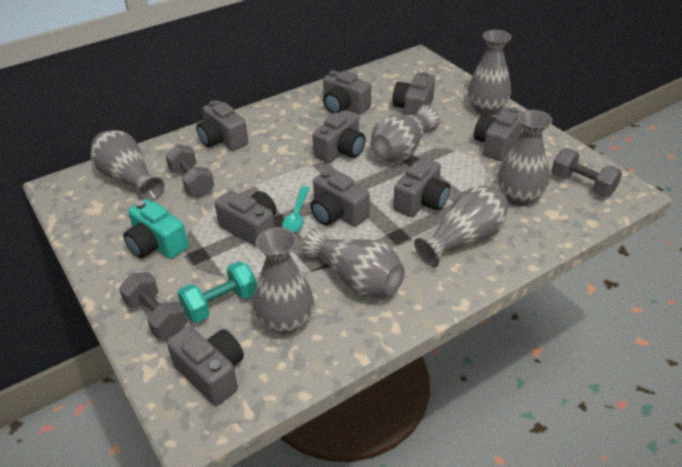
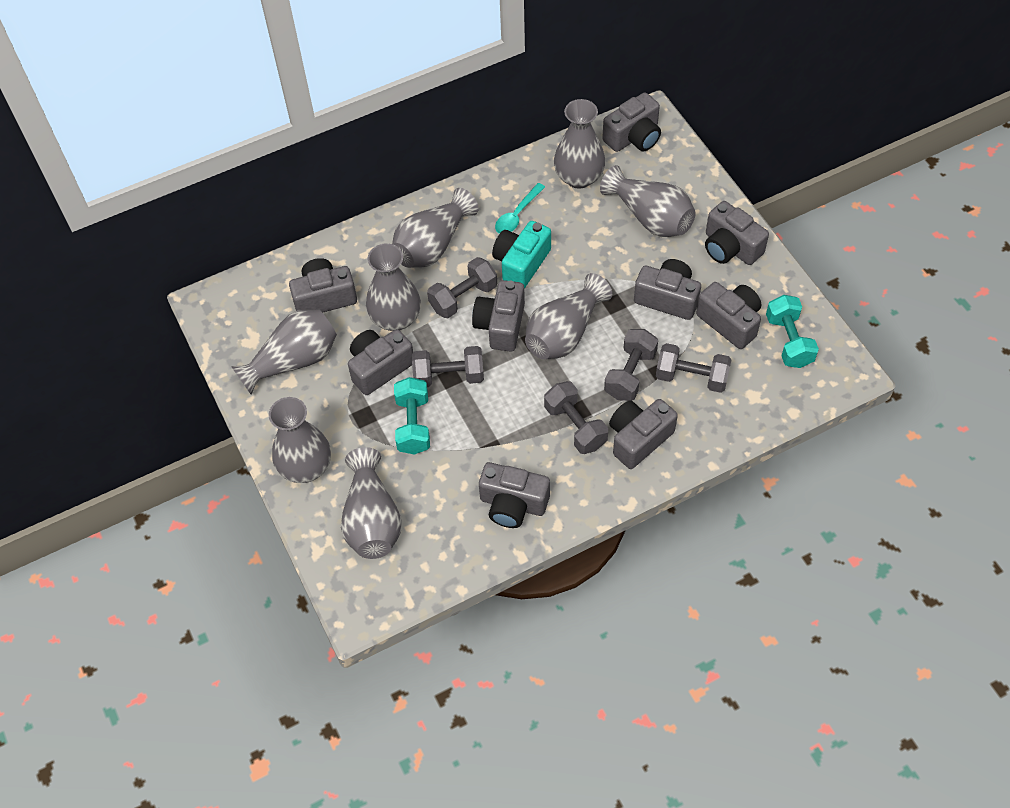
grey dumbbell: 3 -> 5
grey vase: 7 -> 8
turquoise dumbbell: 1 -> 2

